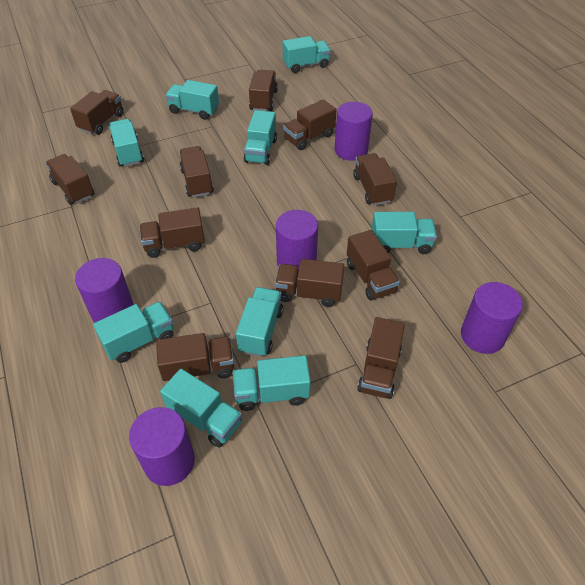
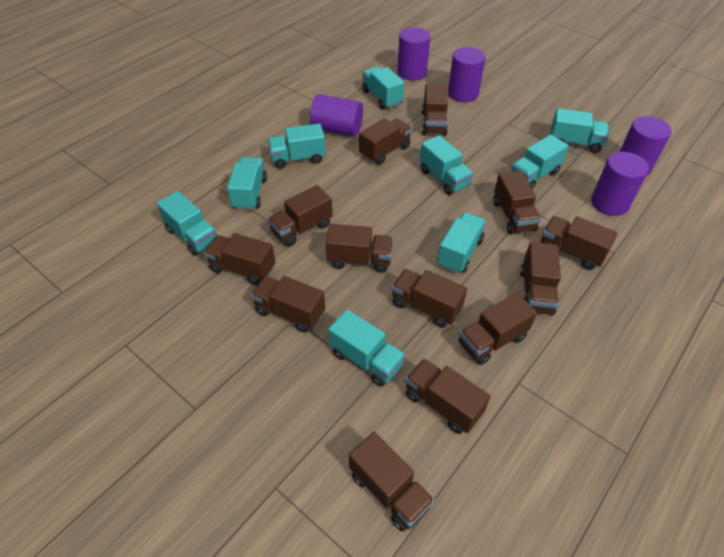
brown truck: 11 -> 13

